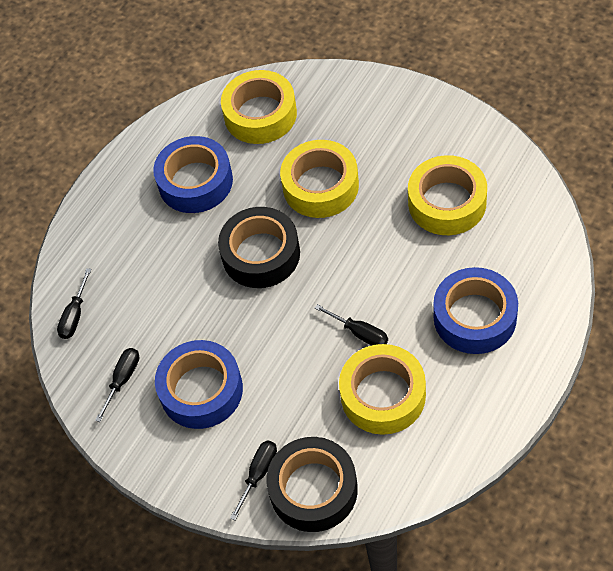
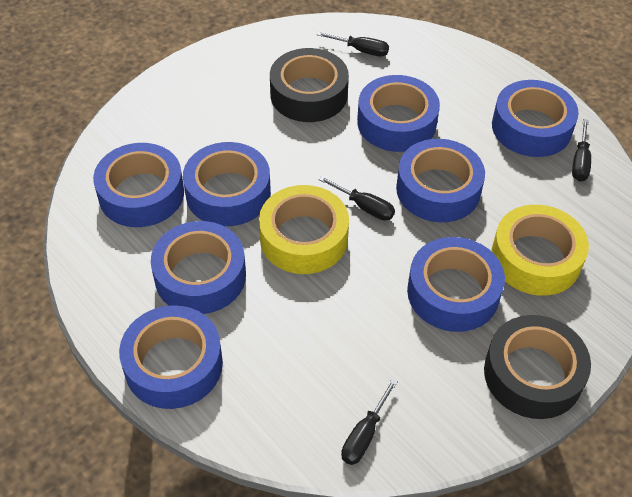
blue tape: 3 -> 8
yellow tape: 4 -> 2

